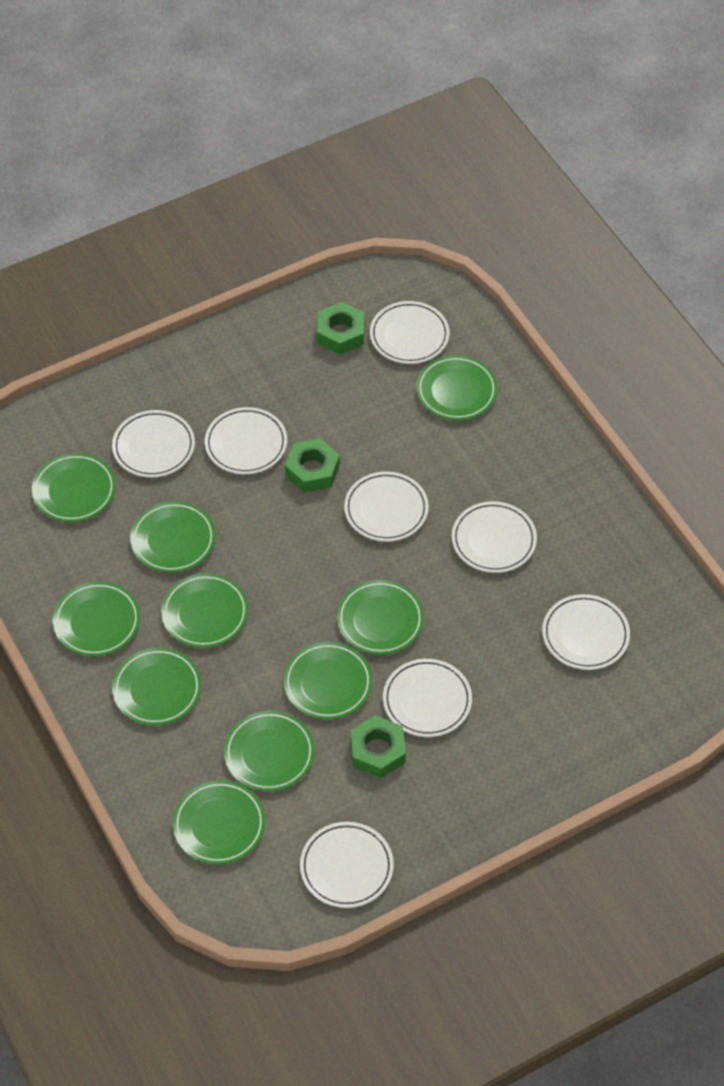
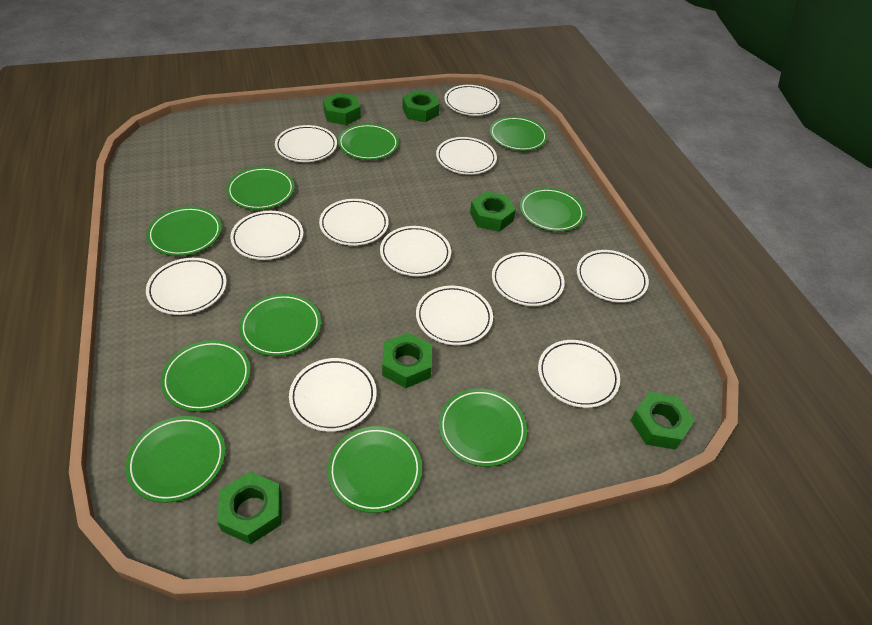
green nut: 3 -> 6
white plate: 8 -> 12

